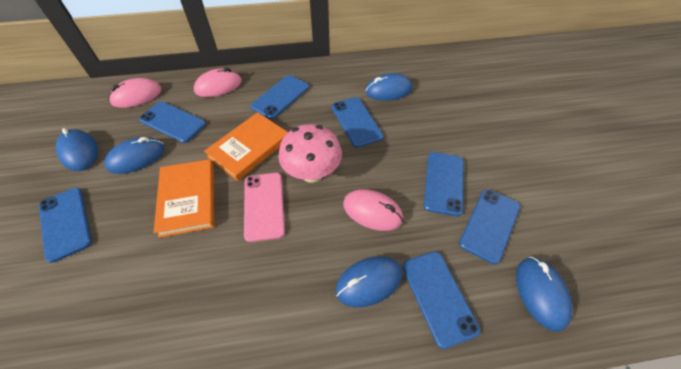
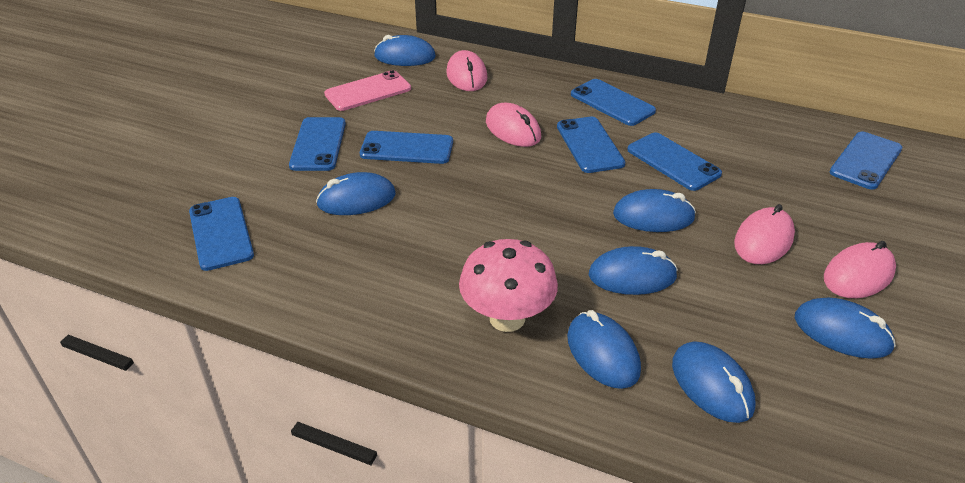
blue mouse: 5 -> 7
orange book: 2 -> 0
pink mouse: 3 -> 4

